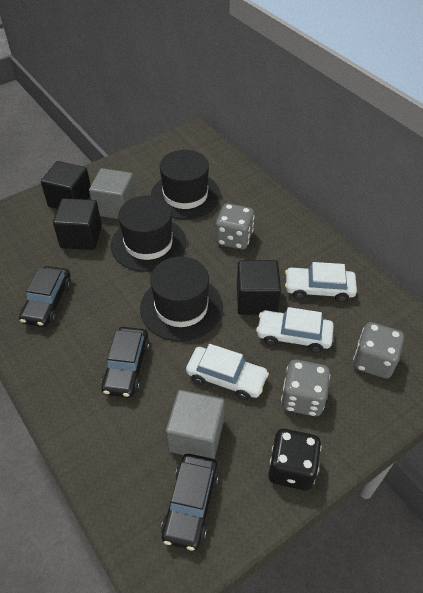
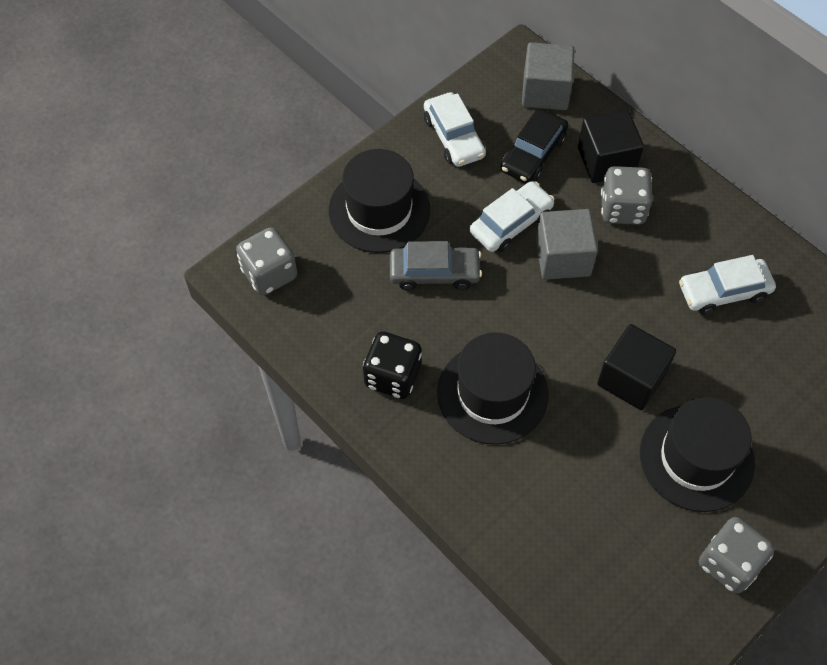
black car: 3 -> 1
black cube: 3 -> 2
grey car: 0 -> 1

